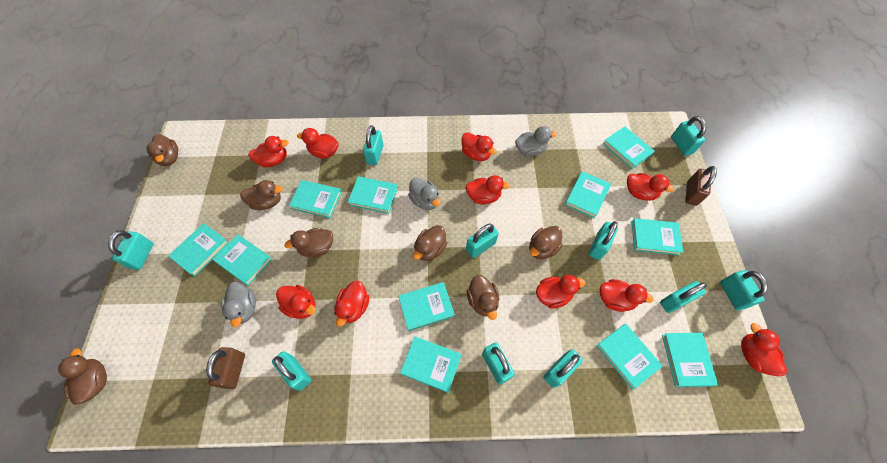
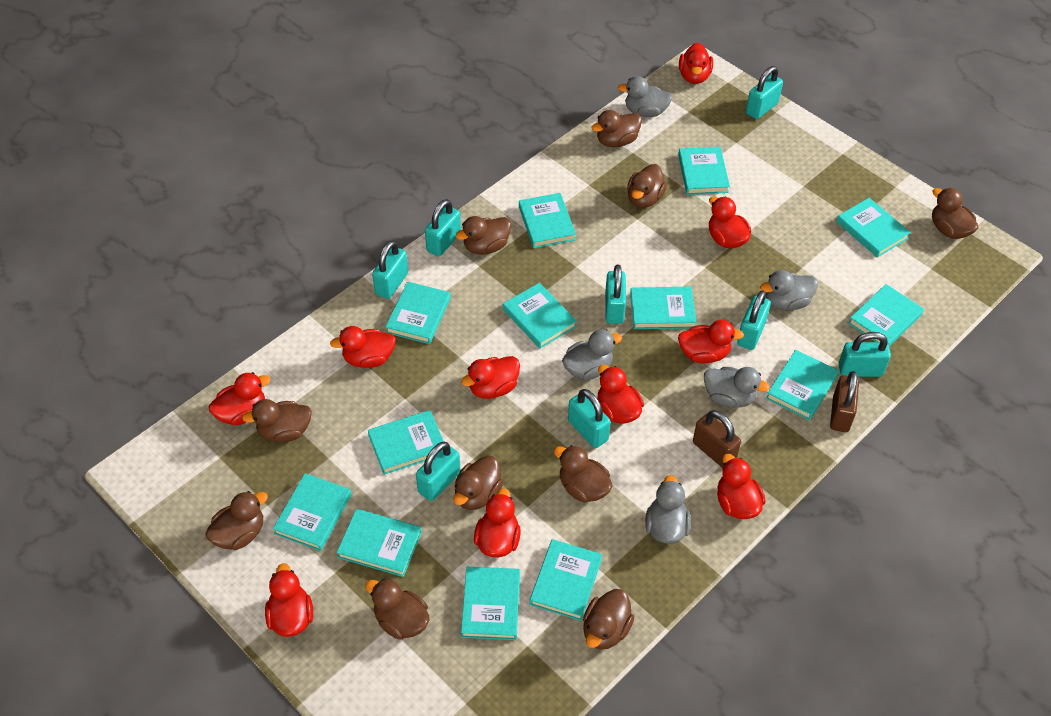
brown duck: 7 -> 10
grey duck: 3 -> 5
turquoise book: 11 -> 13
turquoise padlock: 10 -> 8

